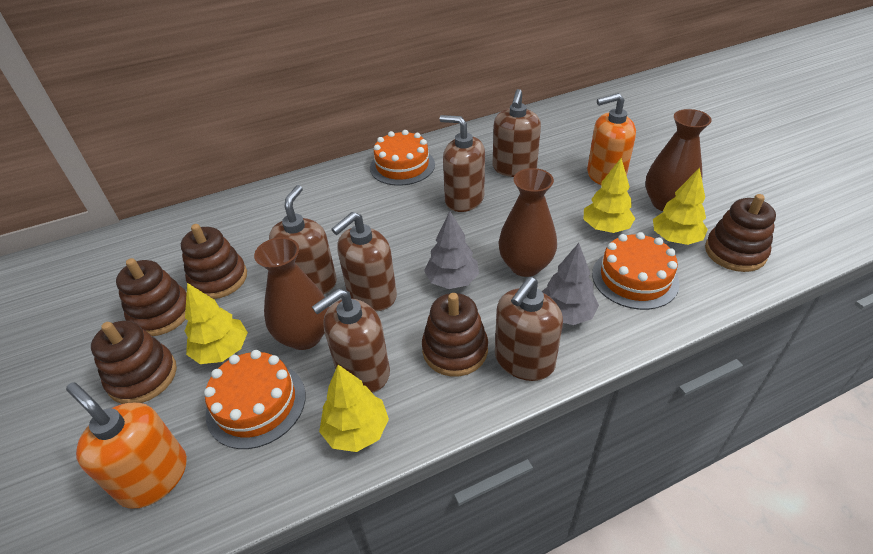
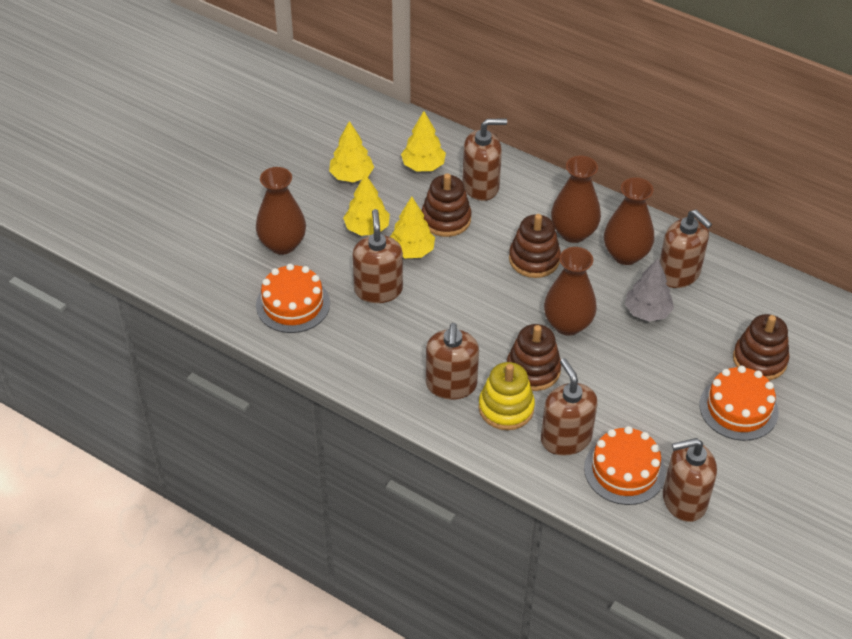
brown stacking toy: 5 -> 4
brown vase: 3 -> 4
grey tree: 2 -> 1
orange soap dispenser: 2 -> 0
yellow stacking toy: 0 -> 1

